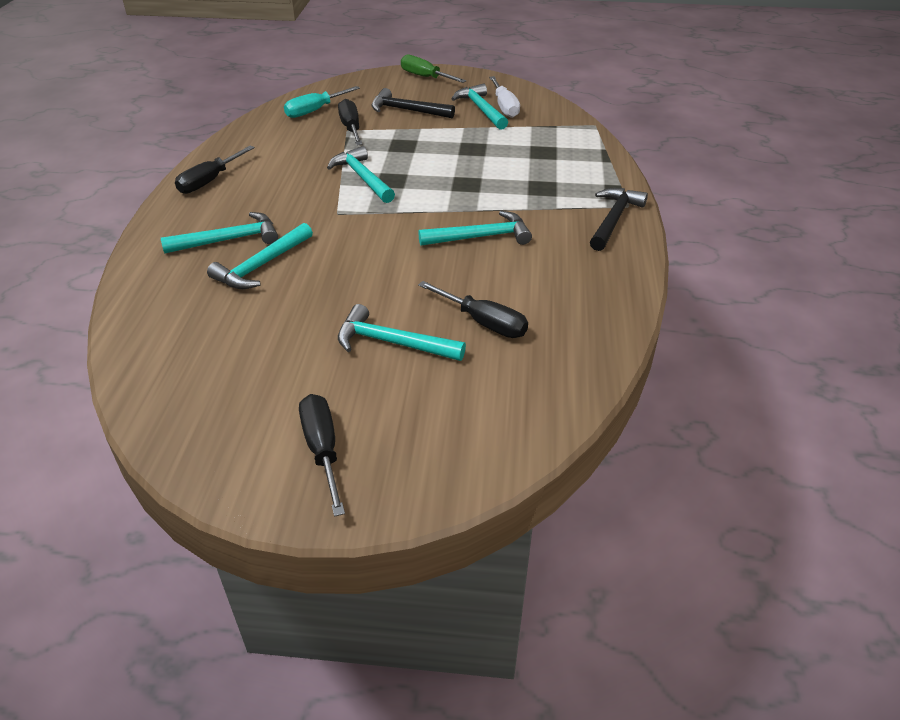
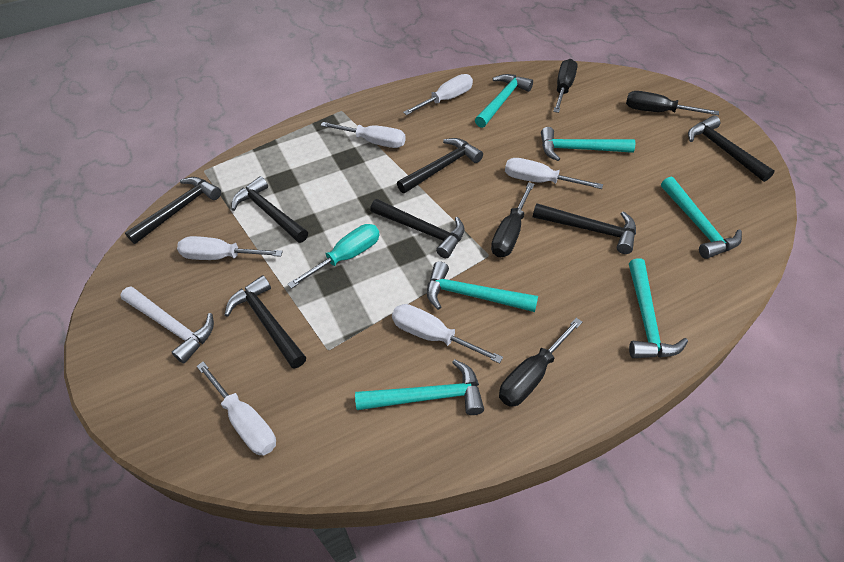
black hammer: 2 -> 7
green screwdriver: 1 -> 0
white hammer: 0 -> 1
white screwdriver: 1 -> 6

